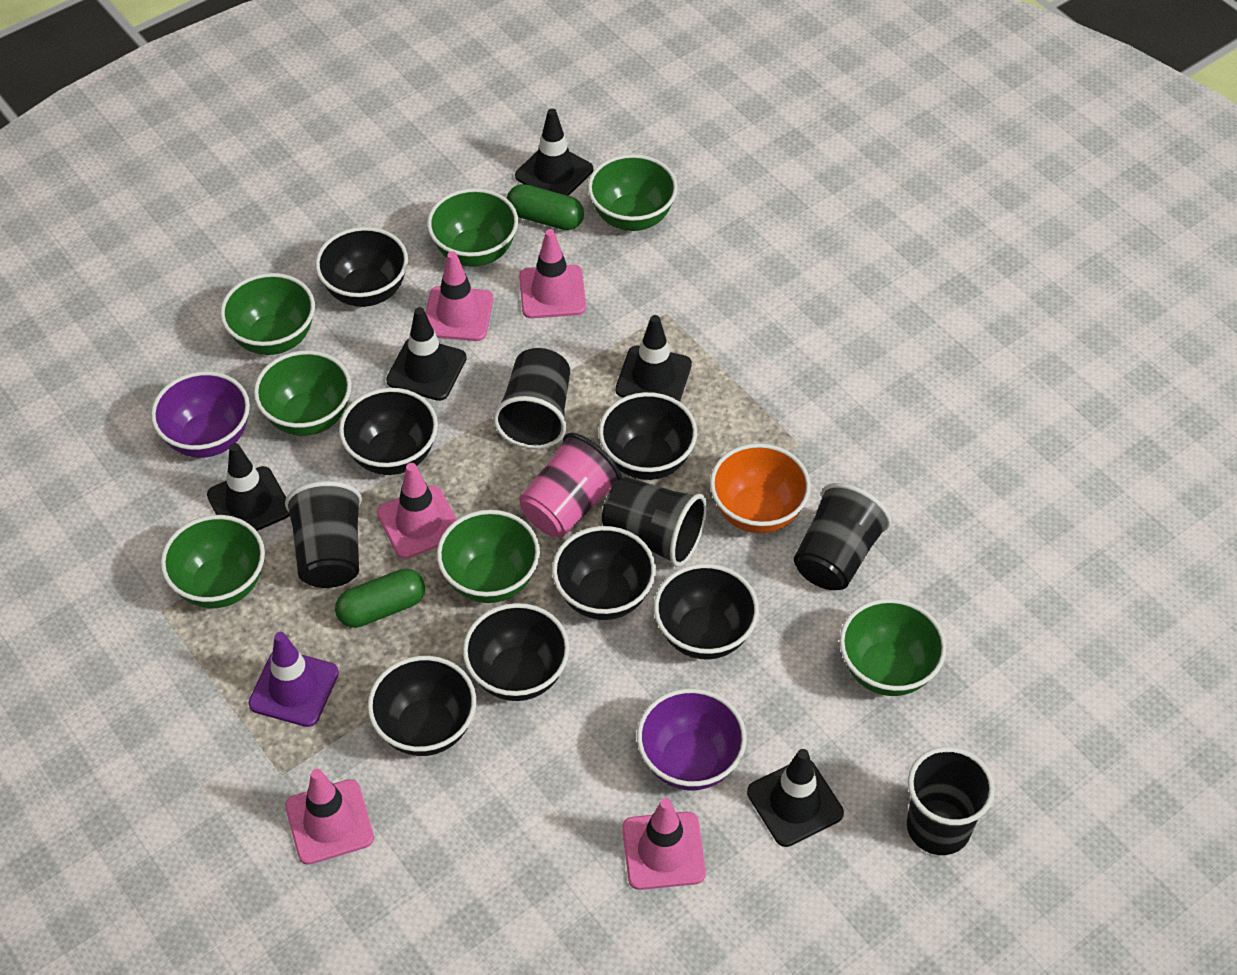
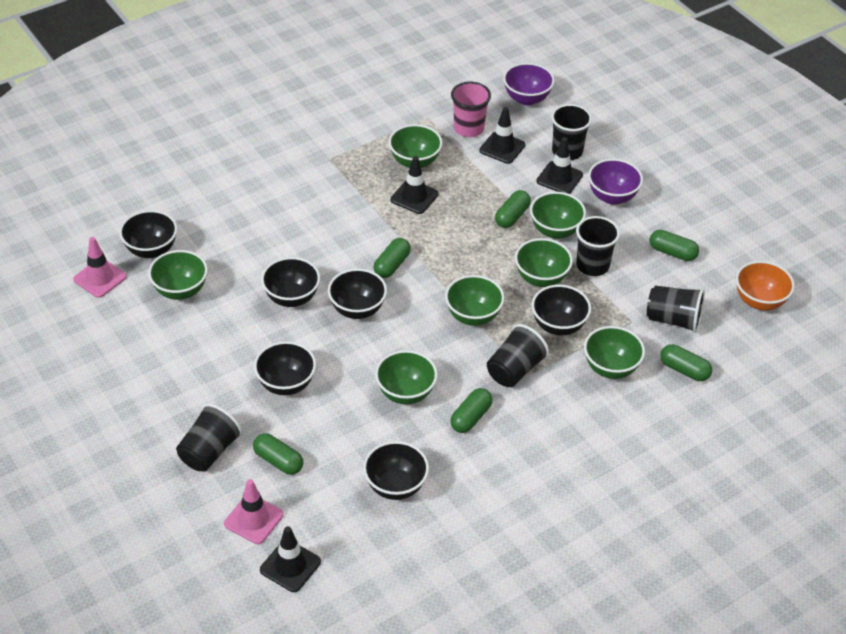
black bowl: 7 -> 6
black traffic cone: 5 -> 4
green capsule: 2 -> 6
pink traffic cone: 5 -> 2
purple traffic cone: 1 -> 0

